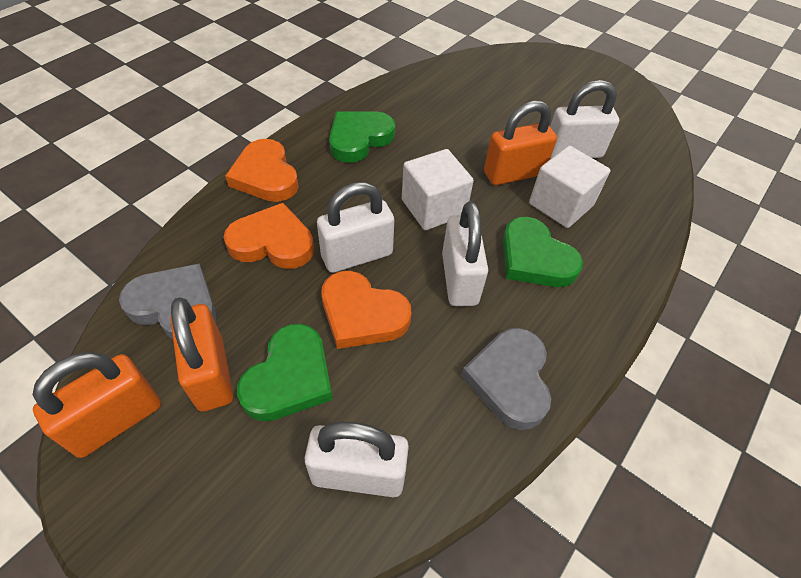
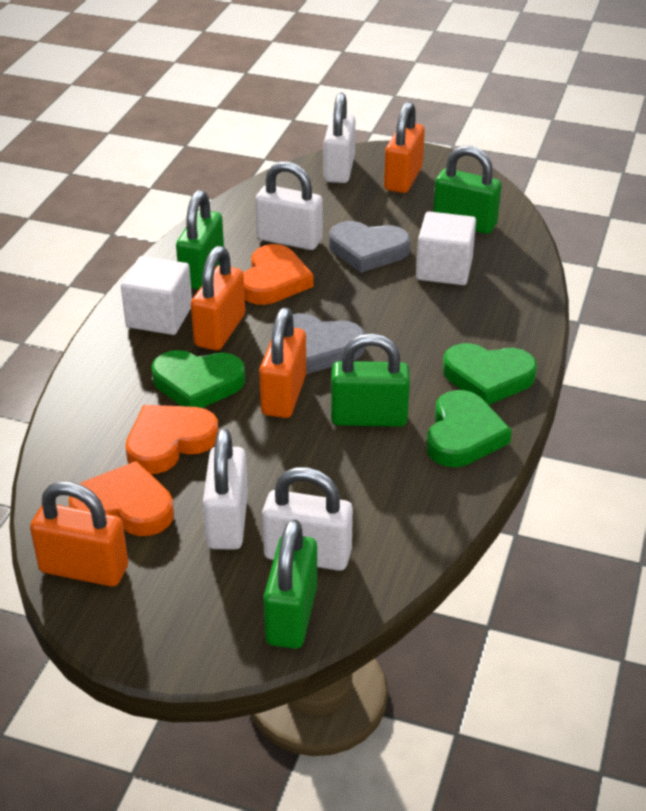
green padlock: 0 -> 4
orange padlock: 3 -> 4

